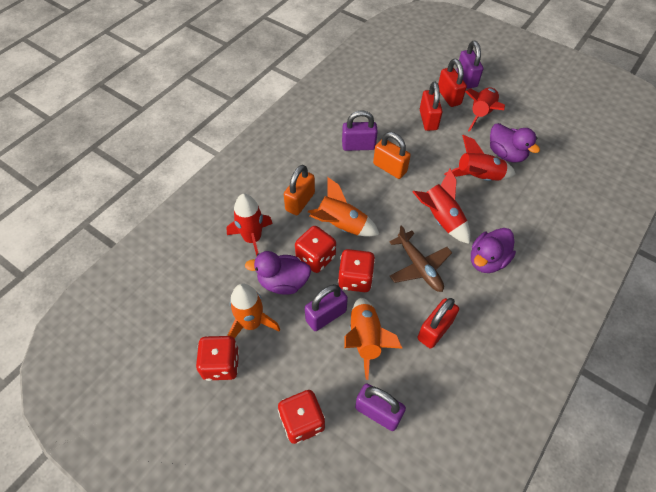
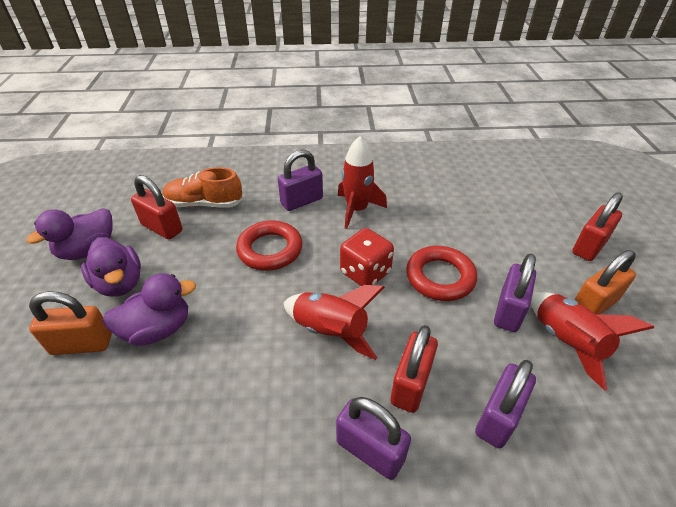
brown plane: 1 -> 0
orange rocket: 3 -> 0
orange shoe: 0 -> 1
red dice: 4 -> 1
red ring: 0 -> 2
red rocket: 4 -> 3

